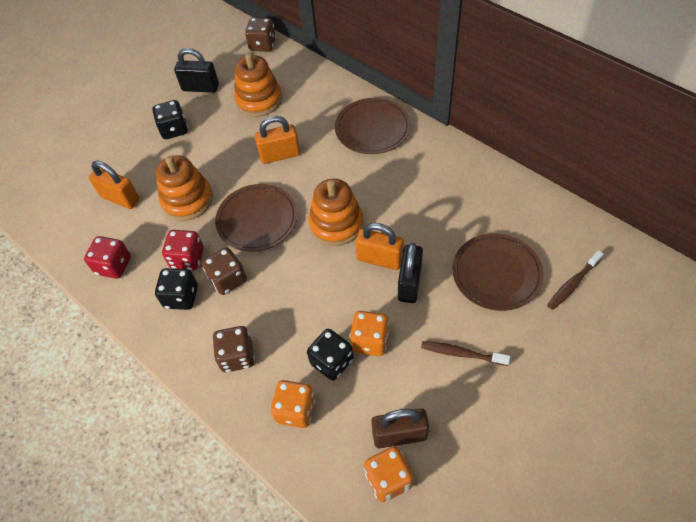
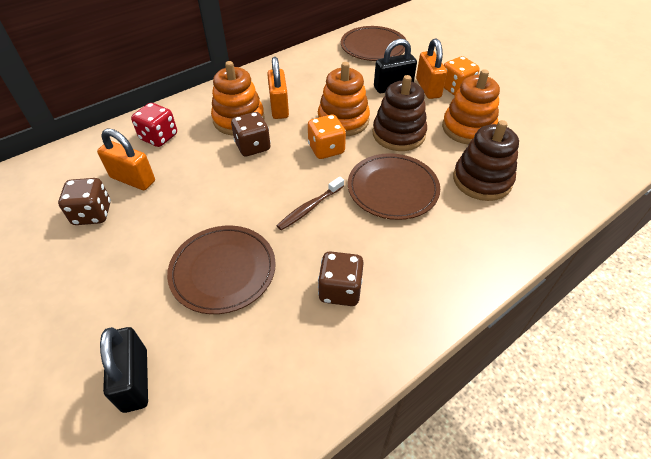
black dice: 3 -> 0
brown padlock: 1 -> 0
brown stacking toy: 0 -> 2
brown toothbrush: 2 -> 1
orange dice: 3 -> 2
red dice: 2 -> 1

